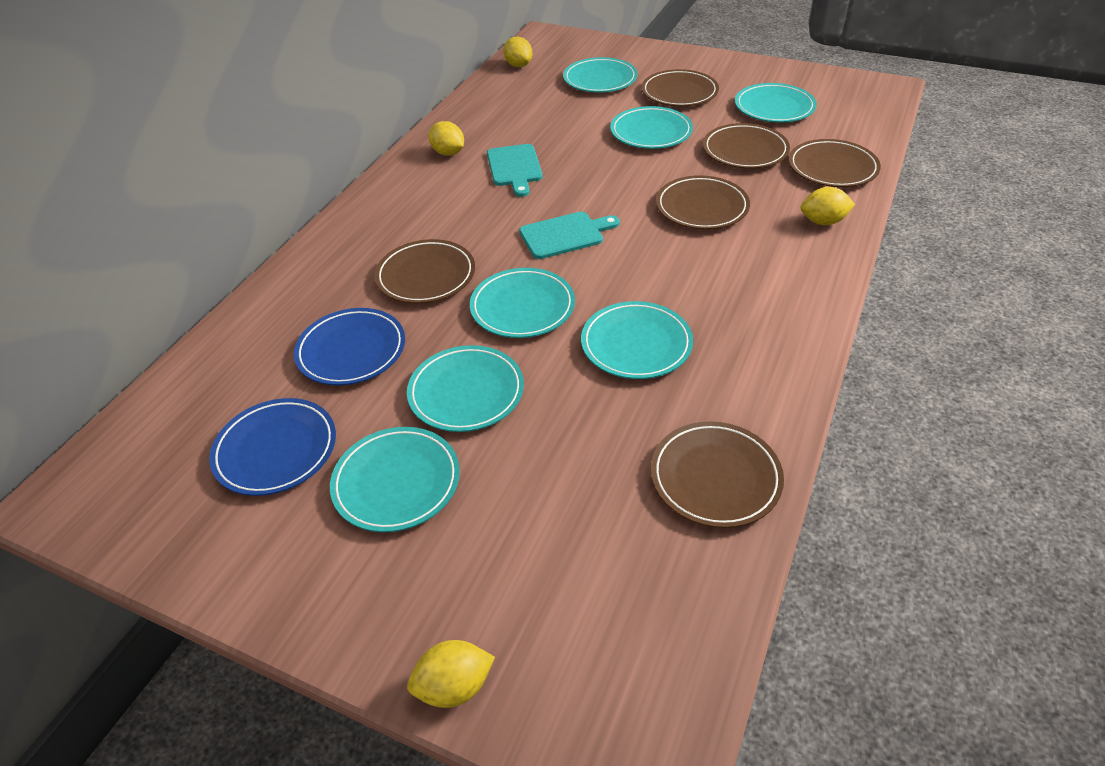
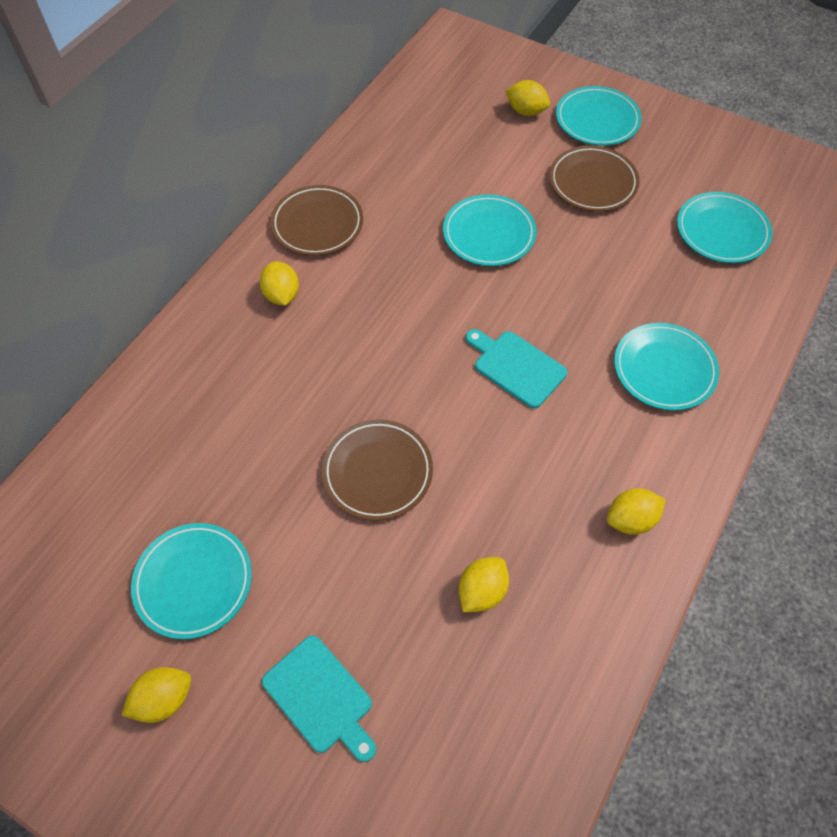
blue plate: 2 -> 0
brown plate: 6 -> 3
turquoise plate: 7 -> 5
yellow lemon: 4 -> 5

